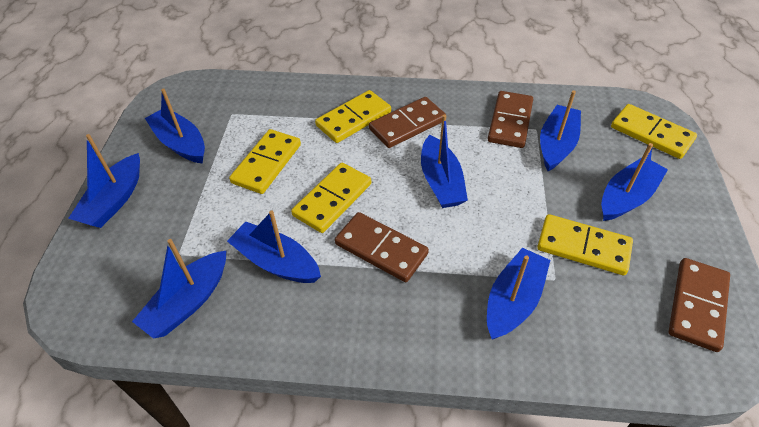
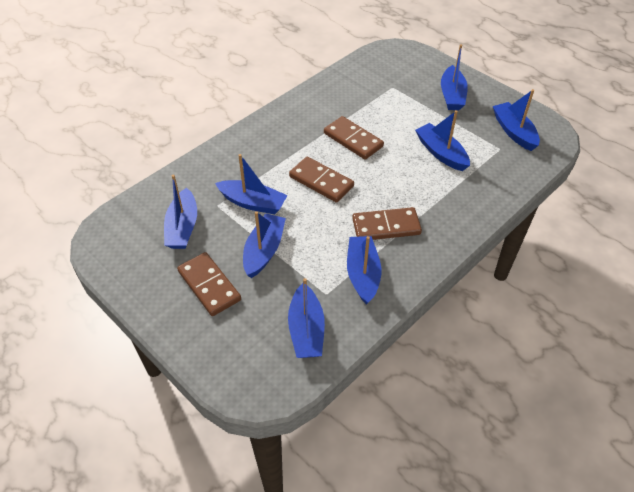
yellow domino: 5 -> 0

